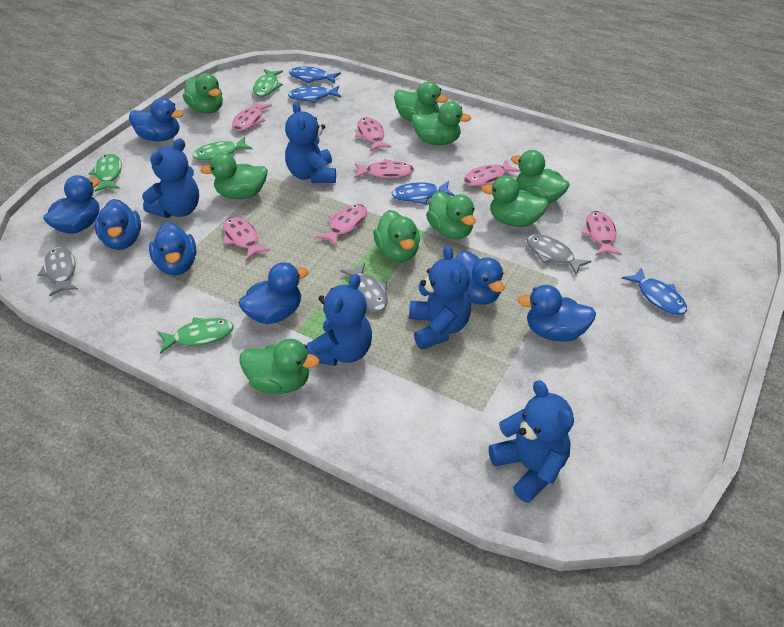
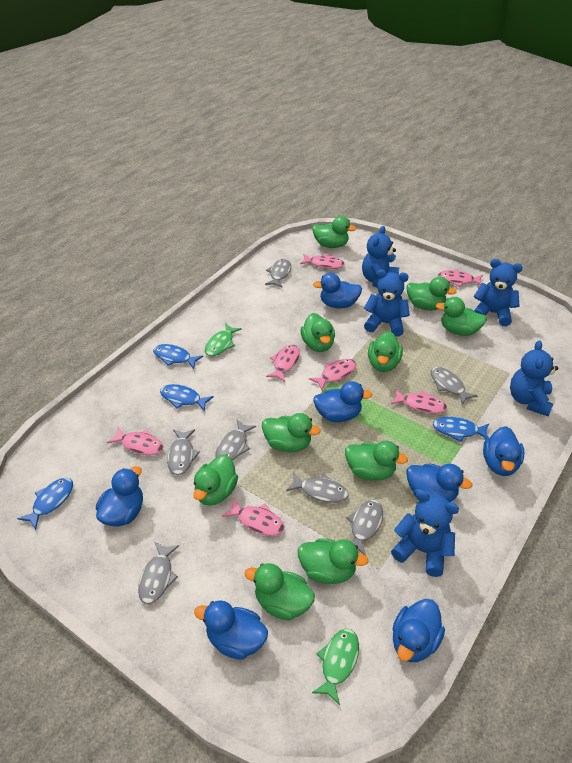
green duck: 9 -> 10
green fish: 4 -> 2
grey fish: 3 -> 7

